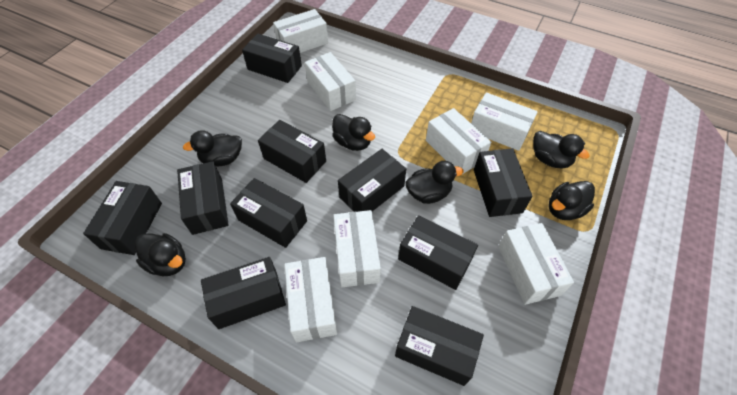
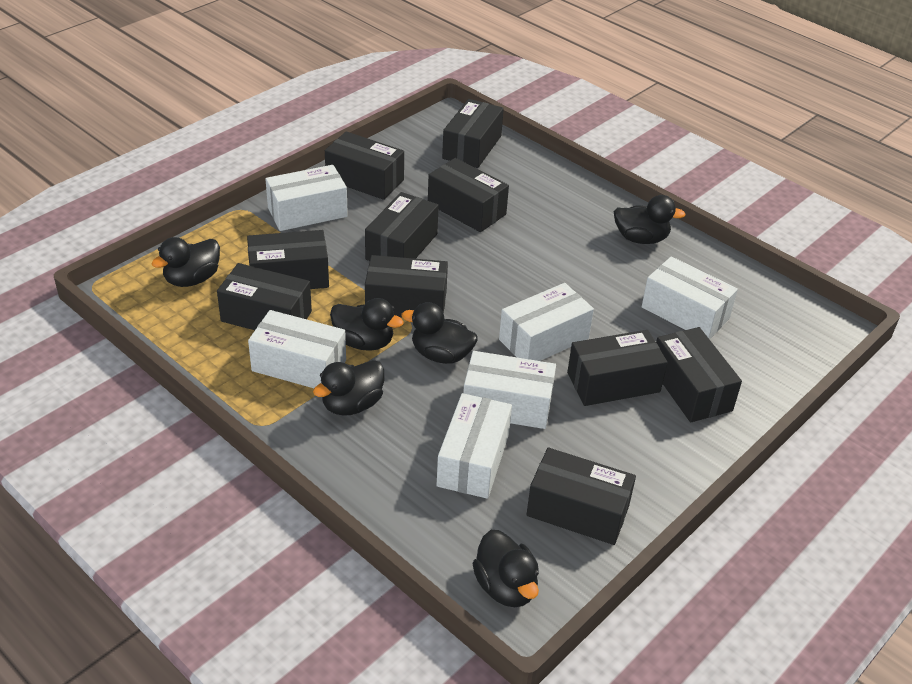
white box: 7 -> 6

